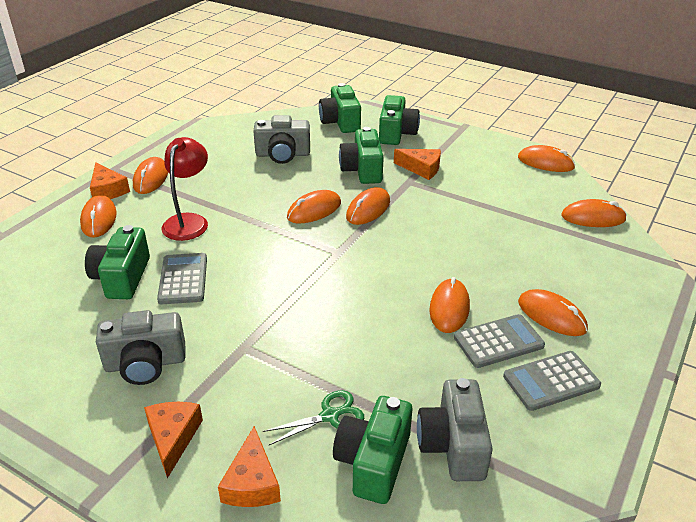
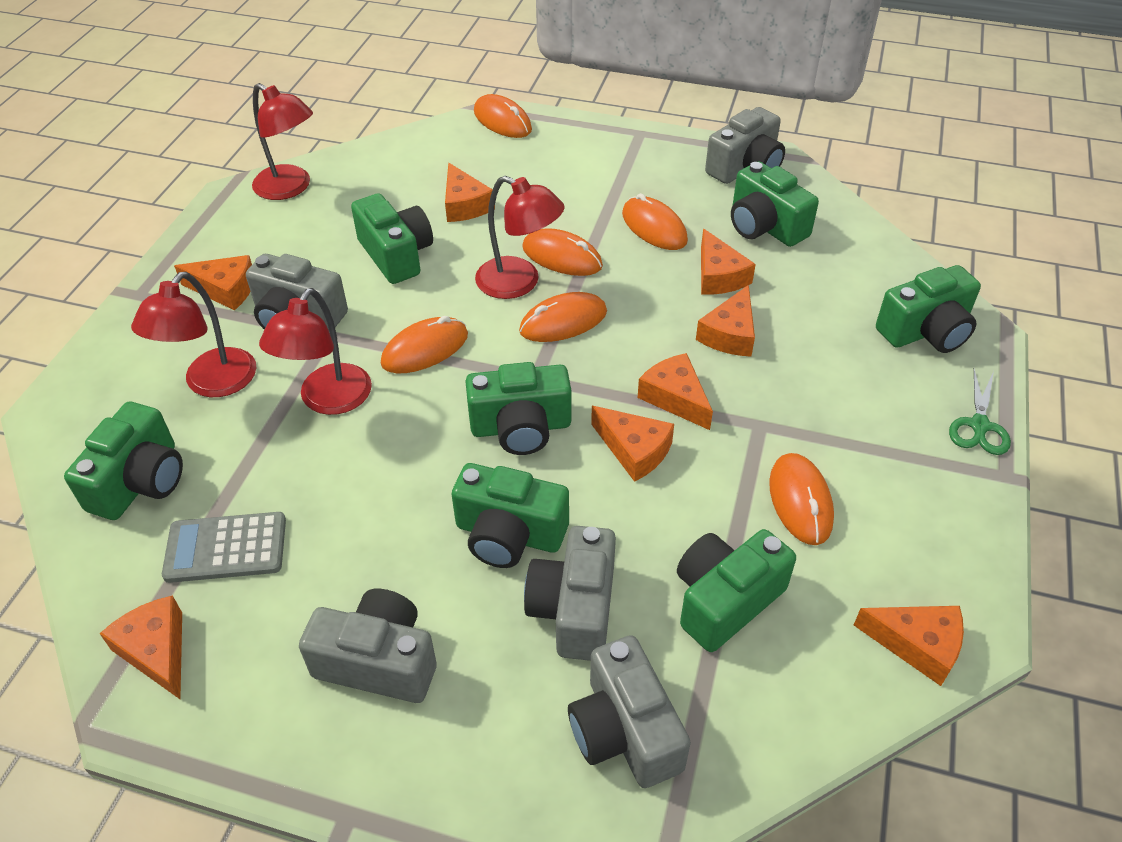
green camera: 5 -> 7
grey calculator: 3 -> 1
grey camera: 3 -> 5
orange cheese: 4 -> 8
orange mouse: 8 -> 6
red lamp: 1 -> 4

